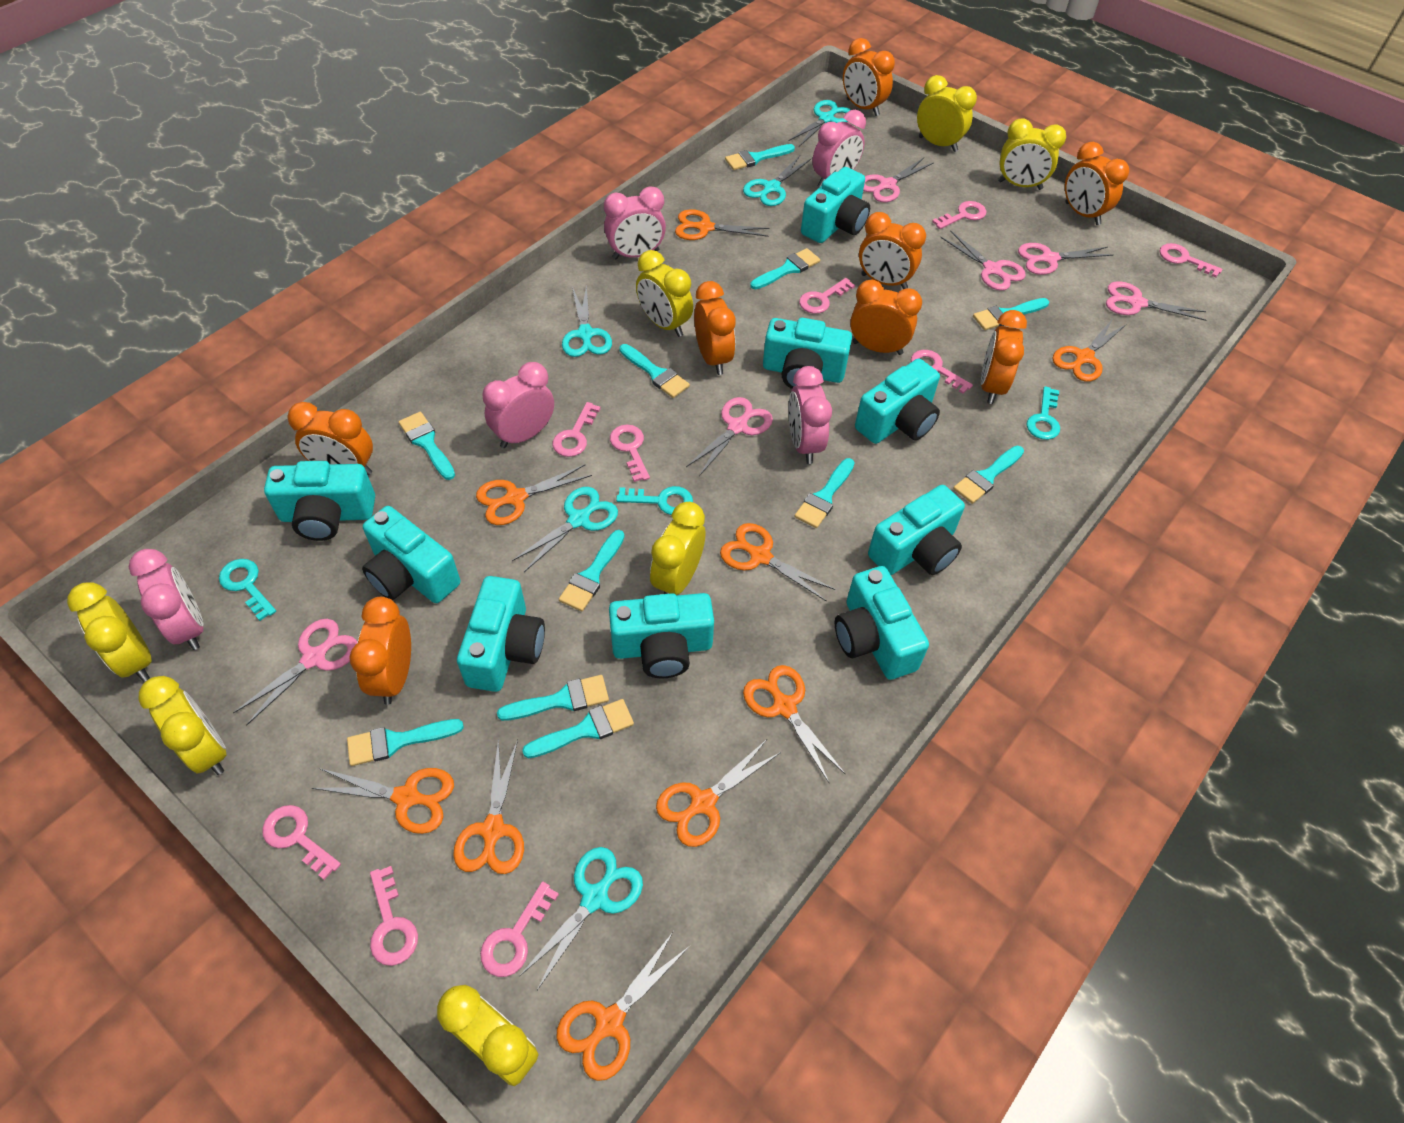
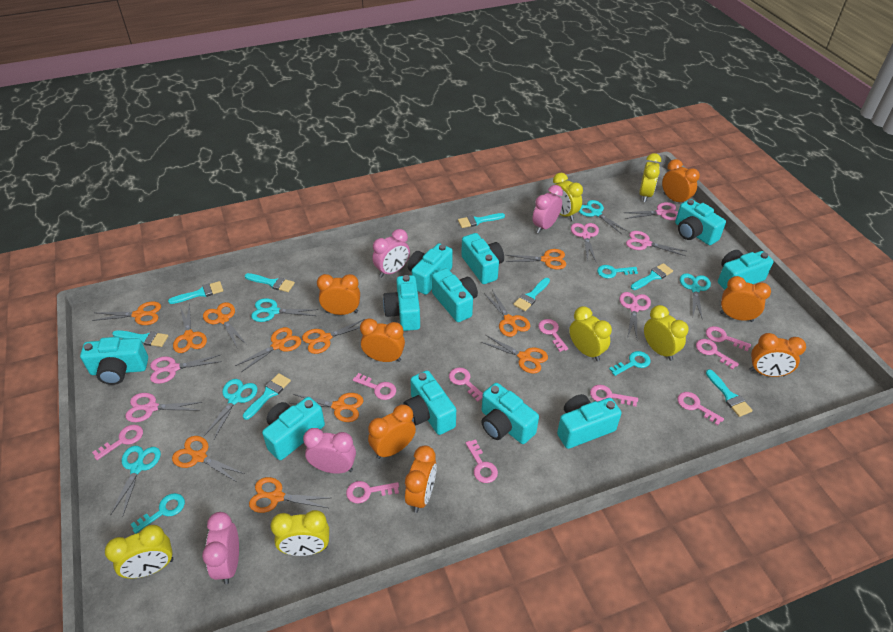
orange clock: 8 -> 7
orange scissors: 9 -> 11
pink clock: 5 -> 4
pink key: 9 -> 10
turquoise brush: 11 -> 8
turquoise camera: 9 -> 11
yellow clock: 7 -> 6

